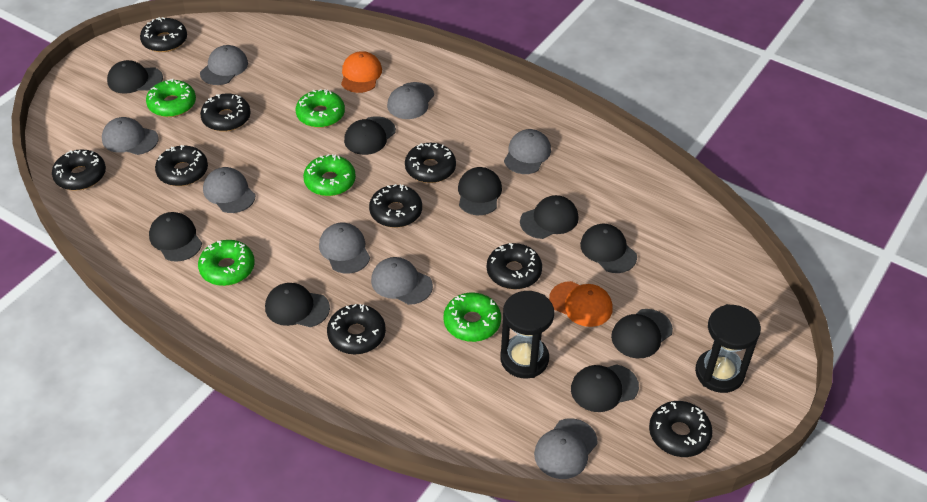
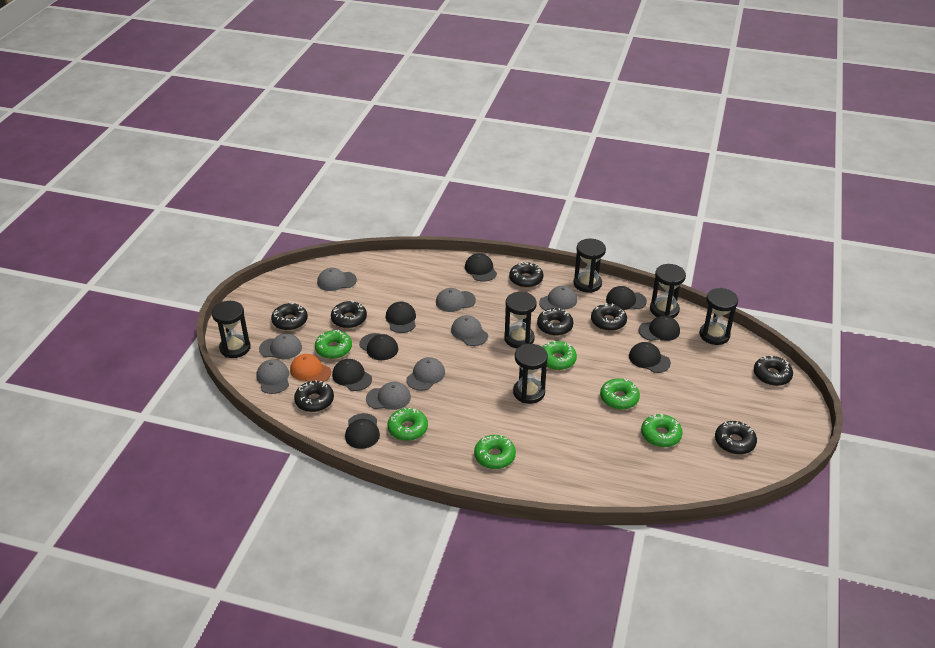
black cap: 9 -> 8
black donut: 9 -> 8
black hourglass: 2 -> 6
green donut: 5 -> 6
orange cap: 2 -> 1

